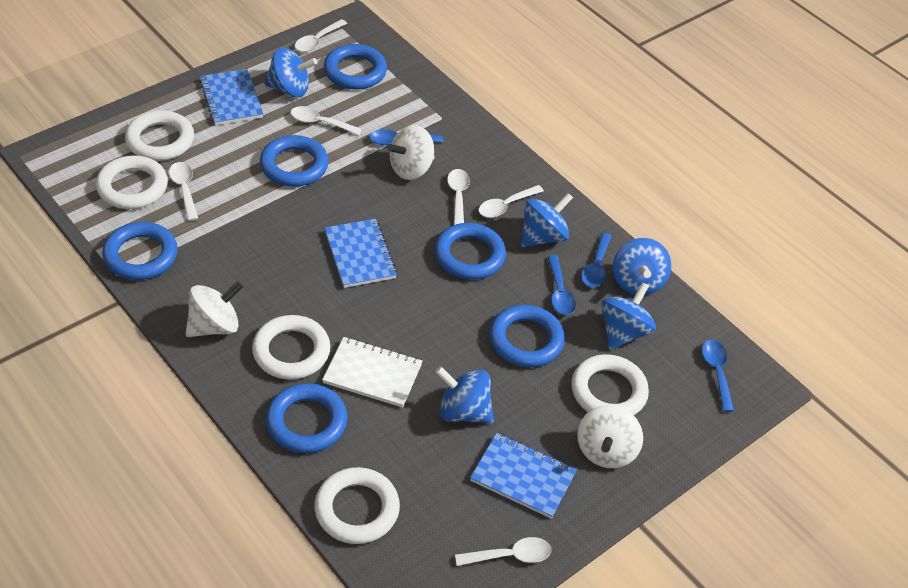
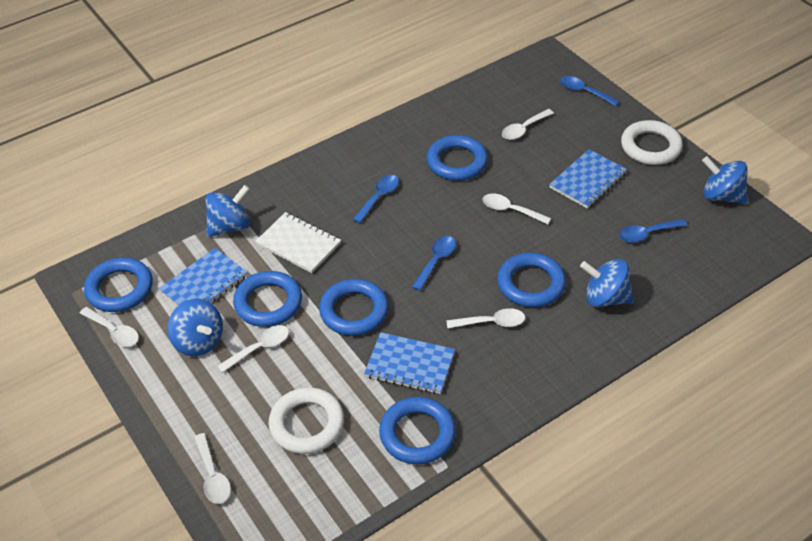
blue spinning top: 5 -> 4
white ring: 5 -> 2
white spinning top: 3 -> 0

